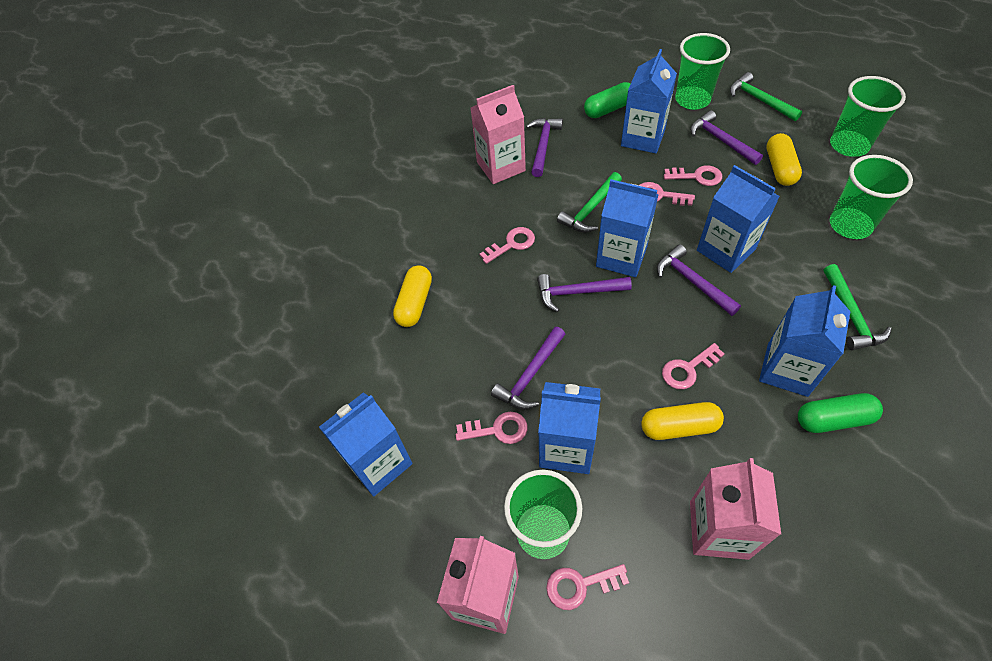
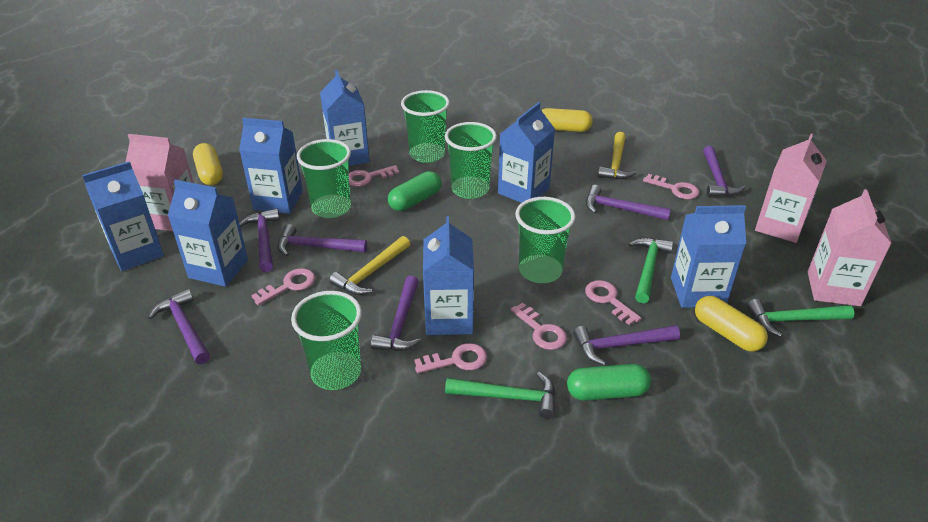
blue carton: 6 -> 7
green cup: 4 -> 5
purple hammer: 5 -> 7
yellow hammer: 0 -> 2

